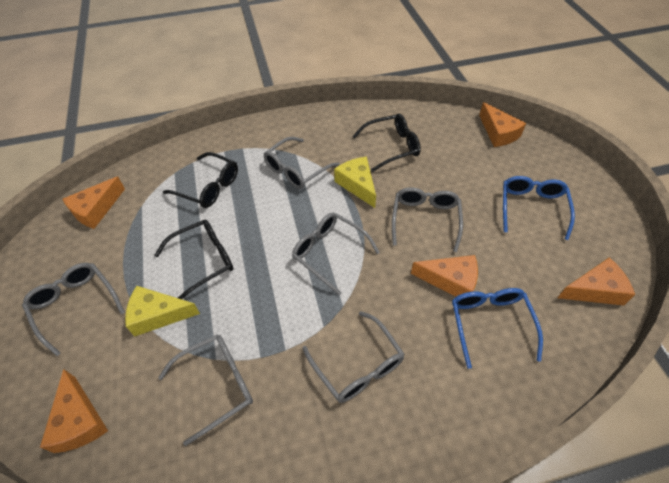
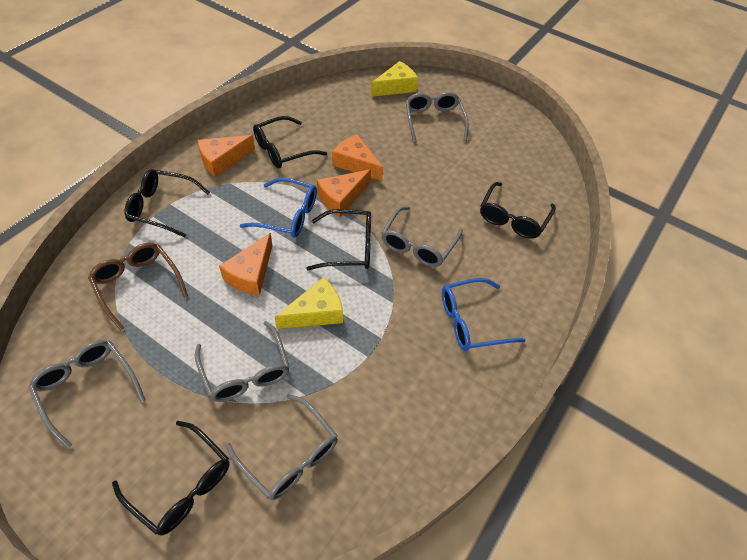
black glasses: 3 -> 5
brown glasses: 0 -> 1
grey glasses: 6 -> 5
orange cheese: 5 -> 4

